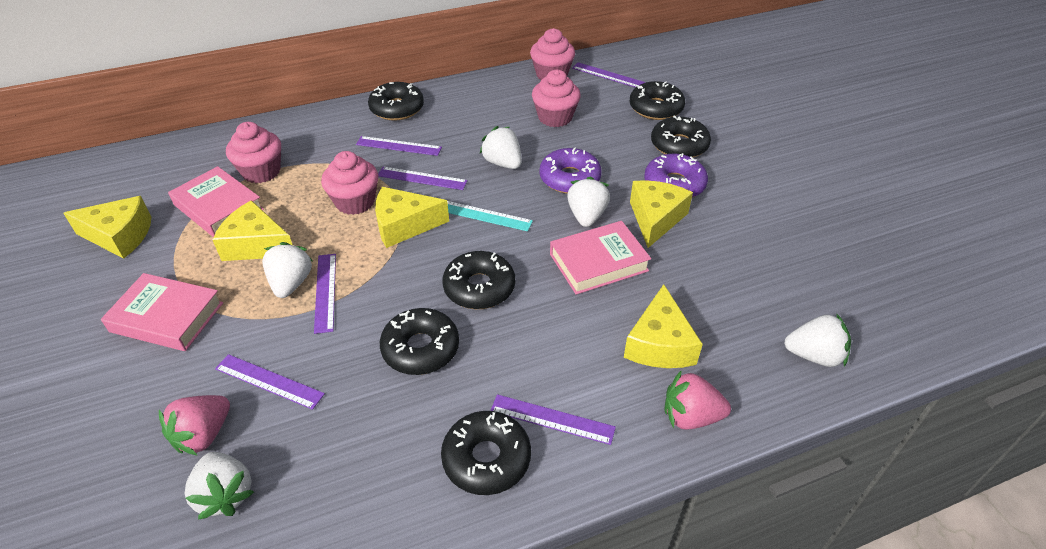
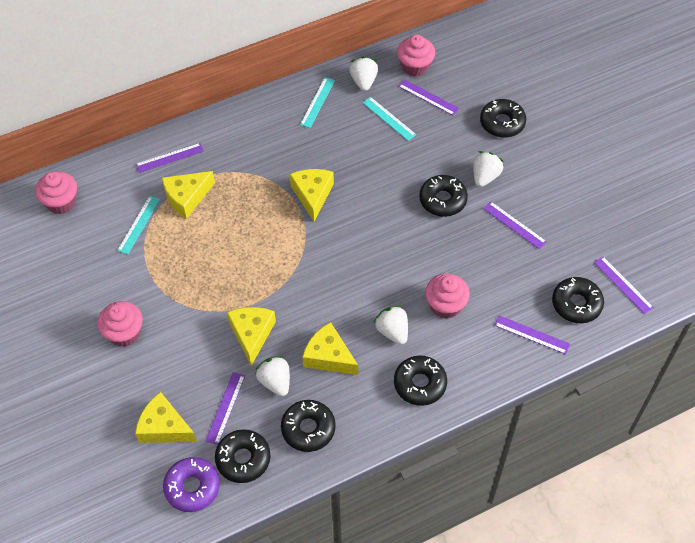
pink book: 3 -> 0
pink strawberry: 2 -> 0
purple donut: 2 -> 1
turquoise ruler: 1 -> 3
white strawberry: 5 -> 4

